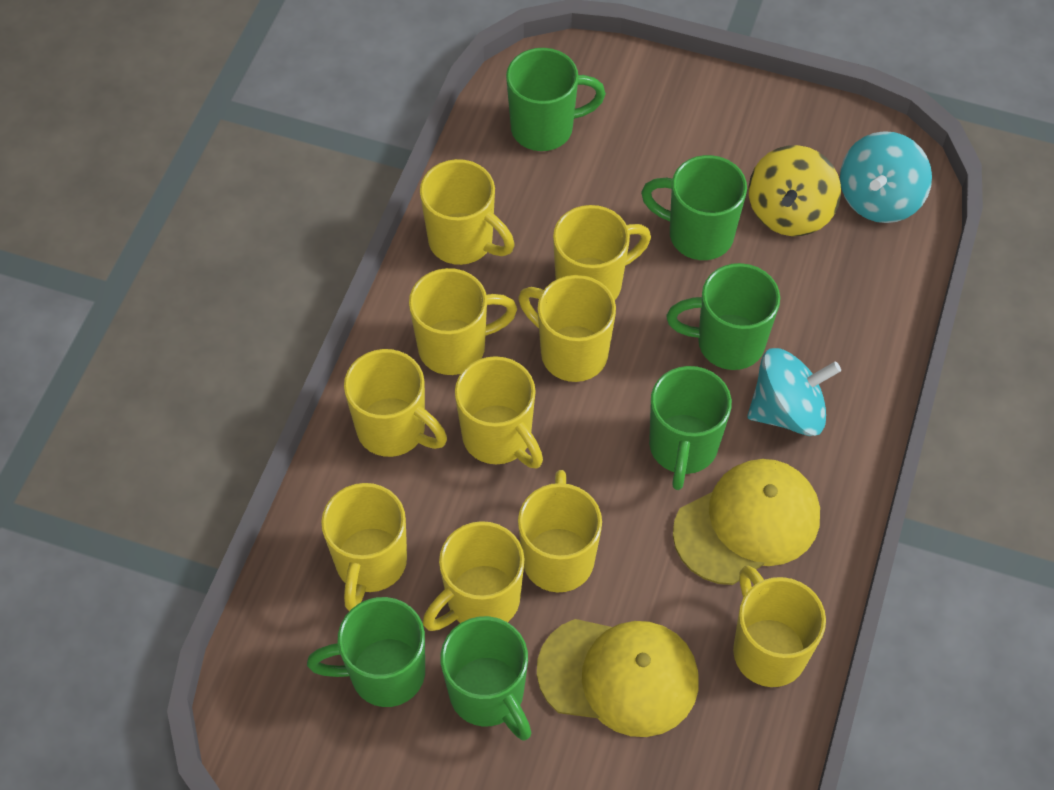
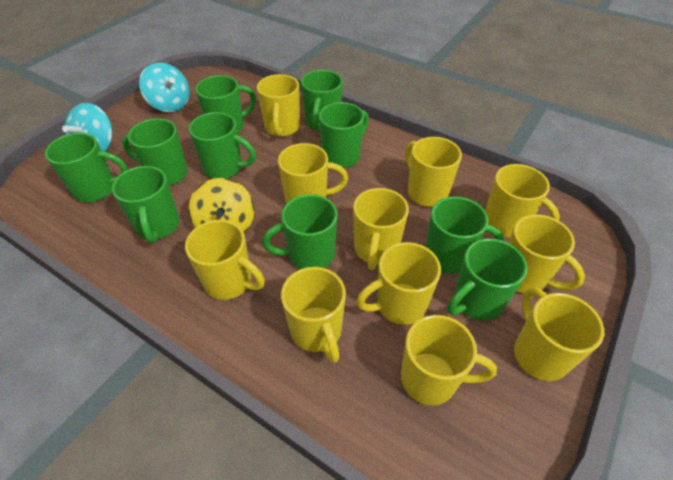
green mug: 6 -> 10
yellow cap: 2 -> 0
yellow mug: 10 -> 11

